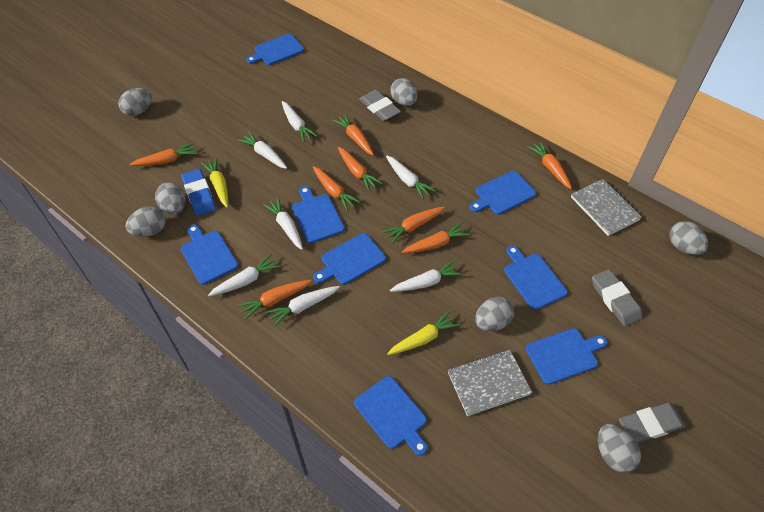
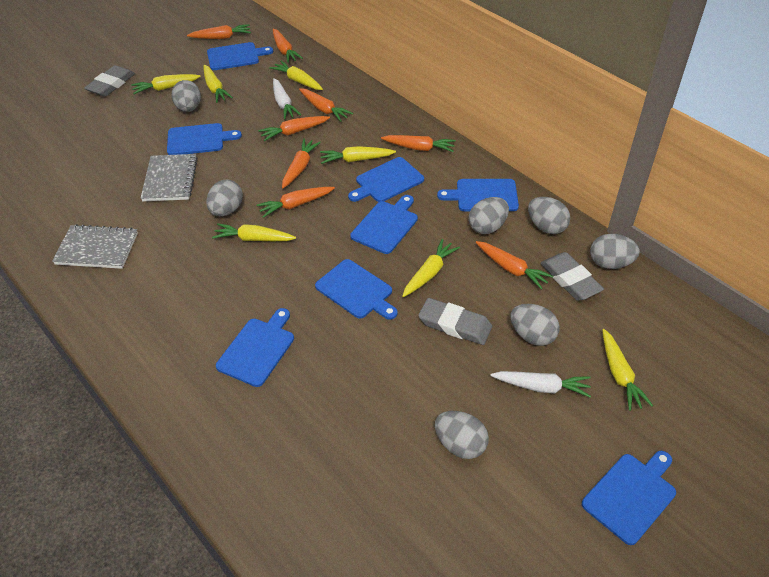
blue eraser: 1 -> 0
white carrot: 7 -> 2
yellow carrot: 2 -> 7

